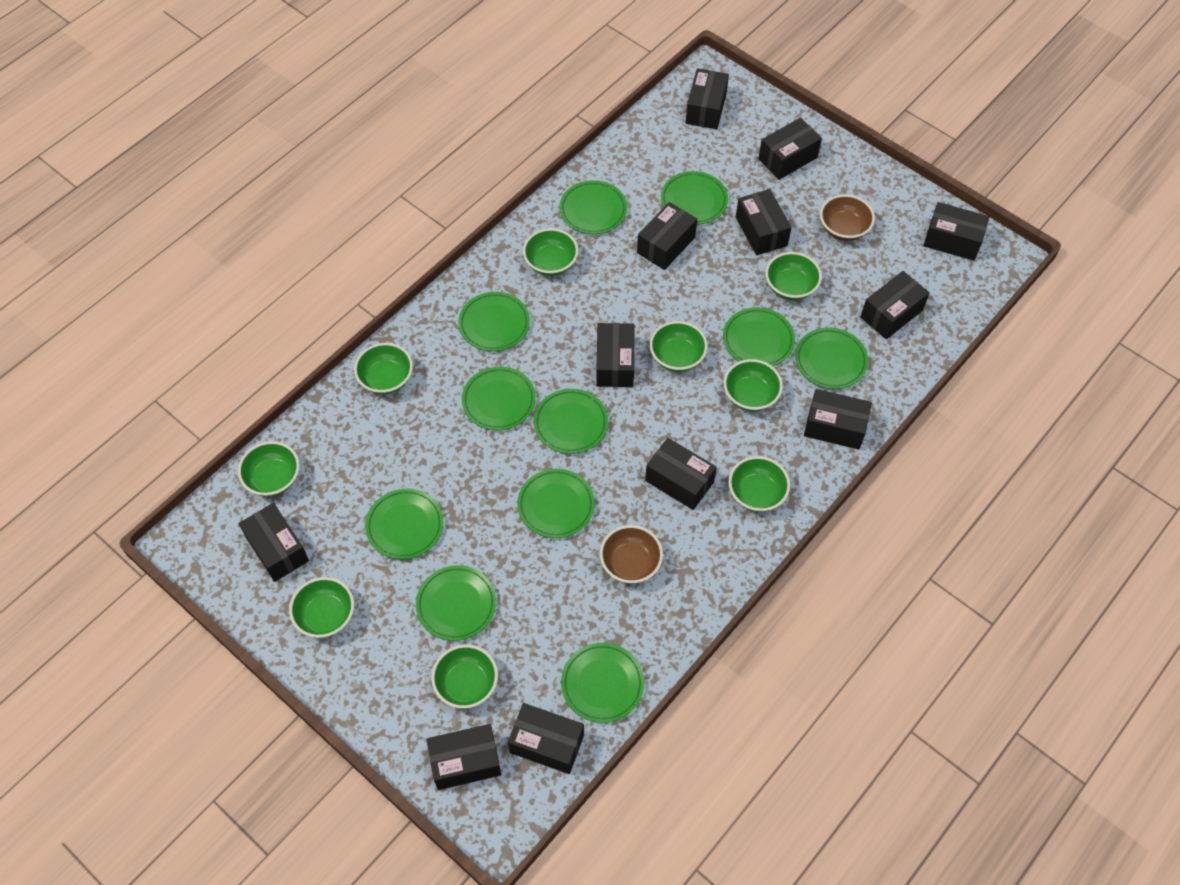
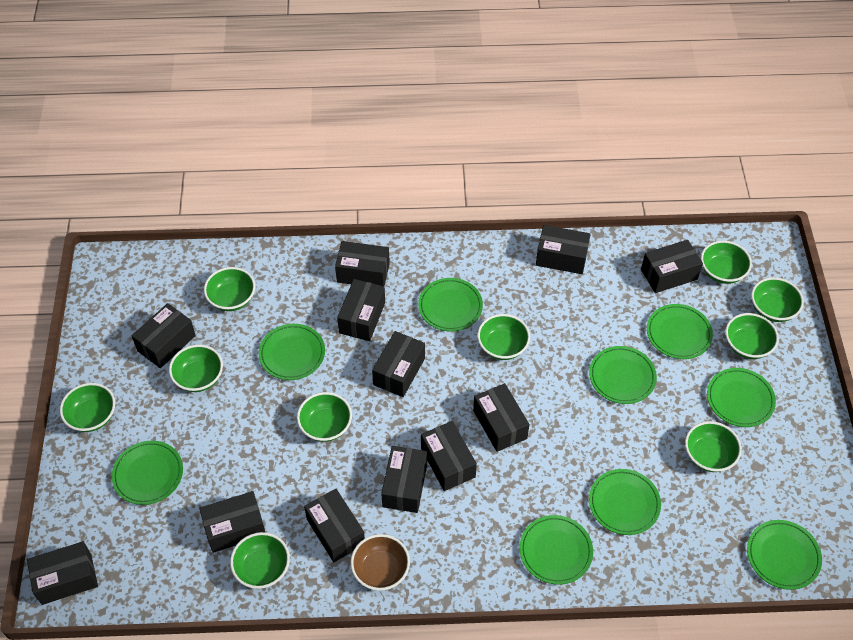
brown bowl: 2 -> 1
green bowl: 9 -> 10
green plate: 11 -> 9

